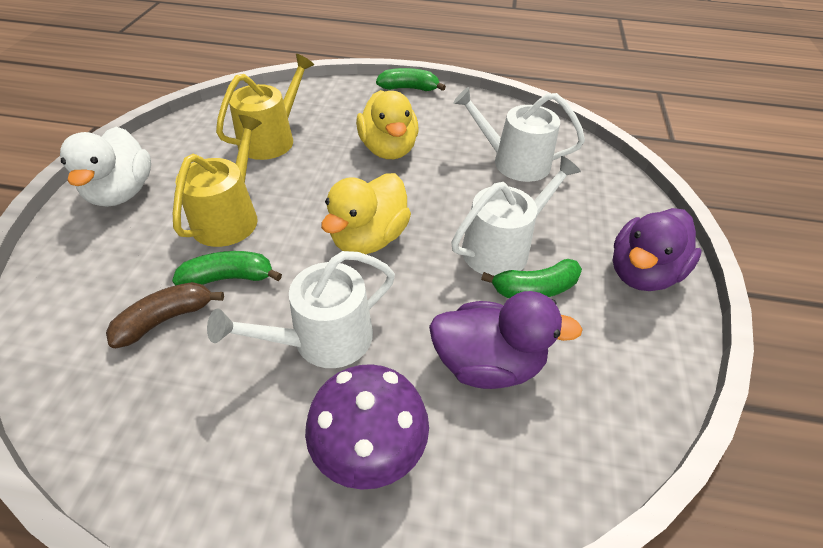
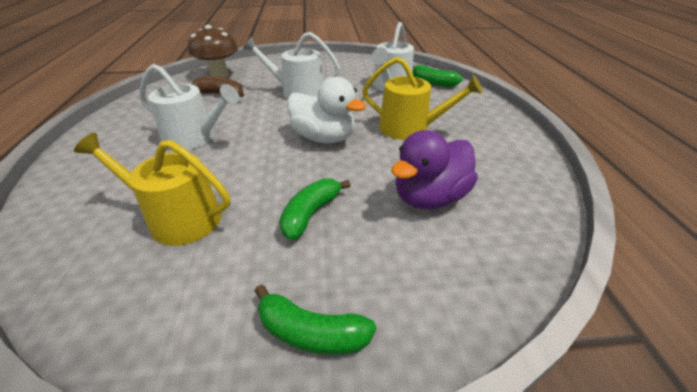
brown mushroom: 0 -> 1
purple duck: 2 -> 1
purple mushroom: 1 -> 0
yellow duck: 2 -> 0

